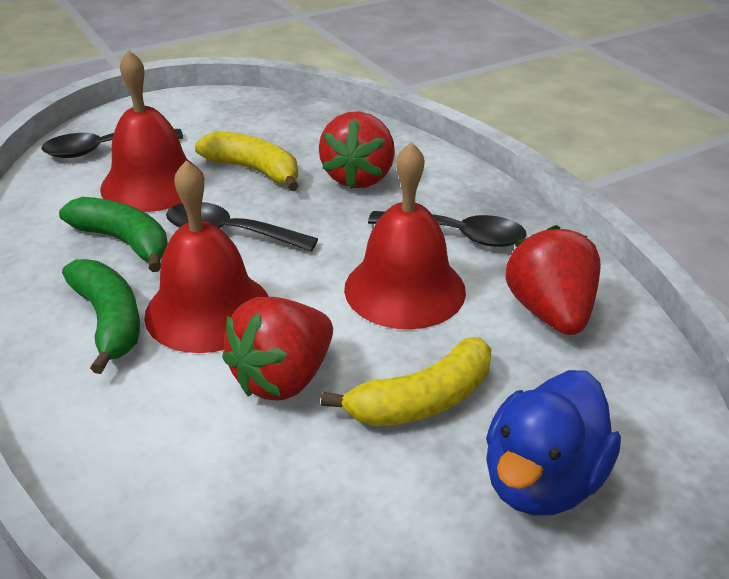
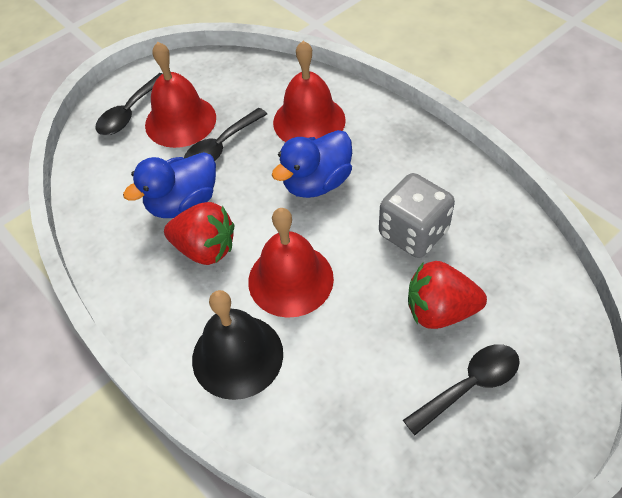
black bell: 0 -> 1
blue duck: 1 -> 2
green banana: 2 -> 0
grey dice: 0 -> 1
red strawberry: 3 -> 2
yellow banana: 2 -> 0

